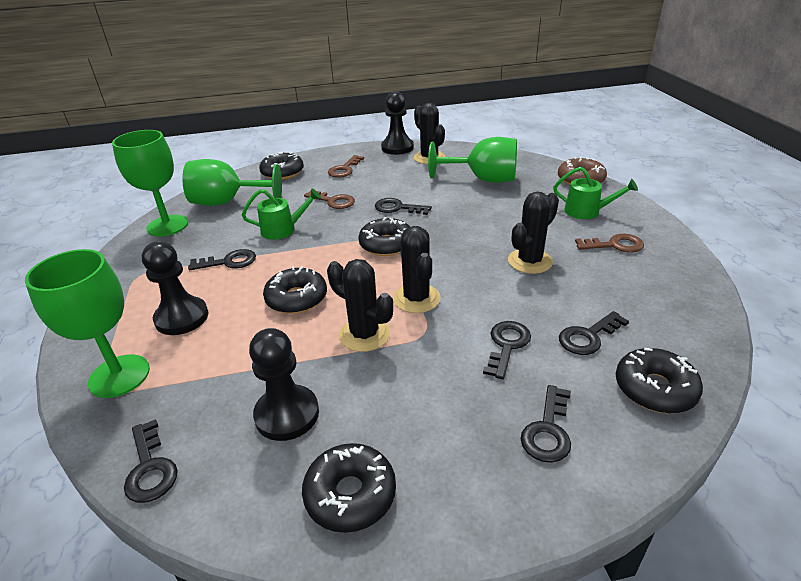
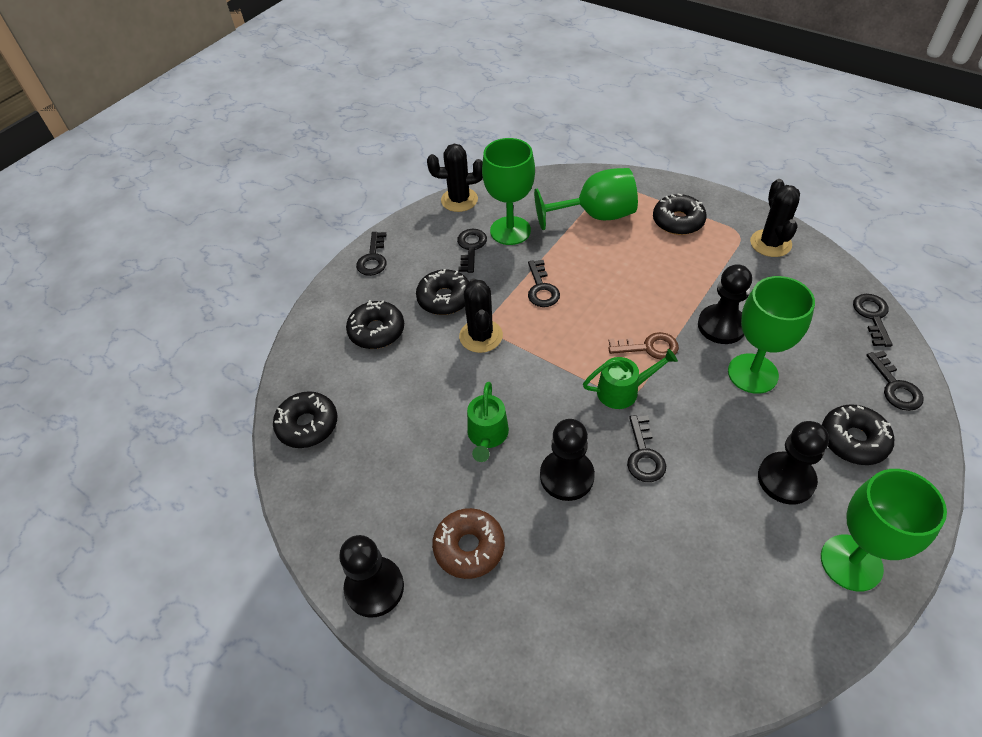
black cactus: 4 -> 3
black pawn: 3 -> 4
brown key: 3 -> 1

